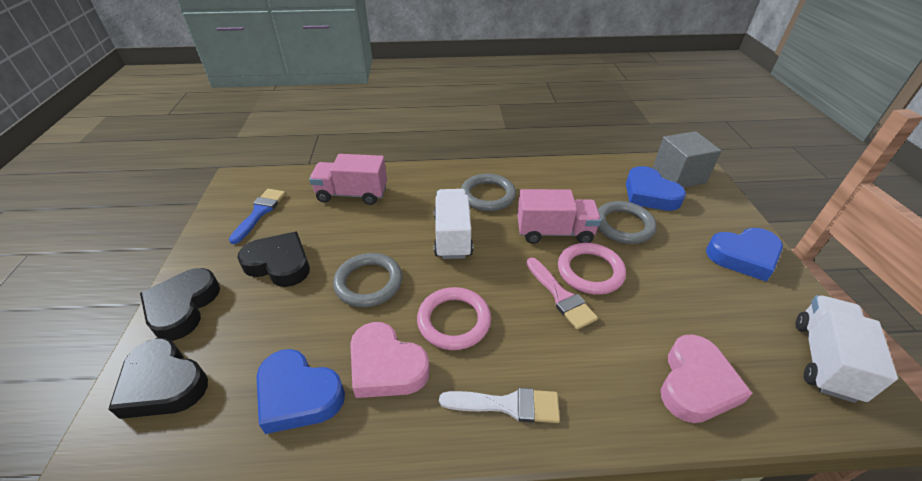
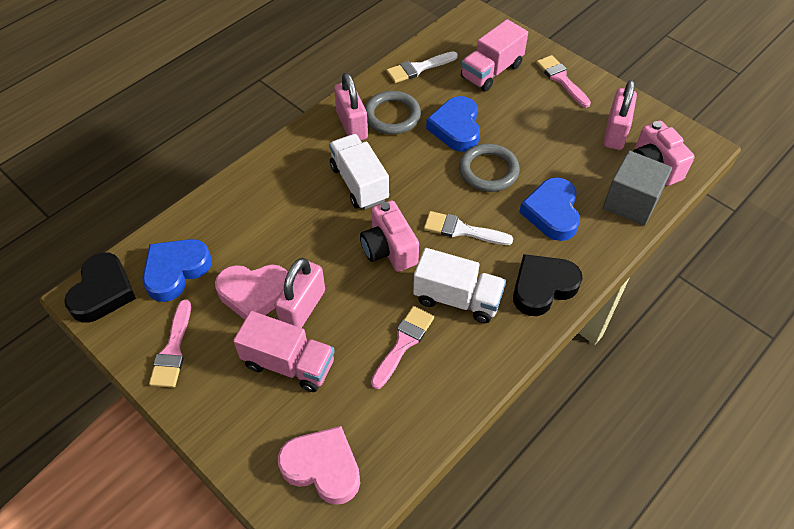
black heart: 3 -> 2
blue brush: 1 -> 0
grey ring: 3 -> 2
pink brush: 1 -> 3
pink camera: 0 -> 2
pink padlock: 0 -> 3
pink ring: 2 -> 0
white brush: 1 -> 2

